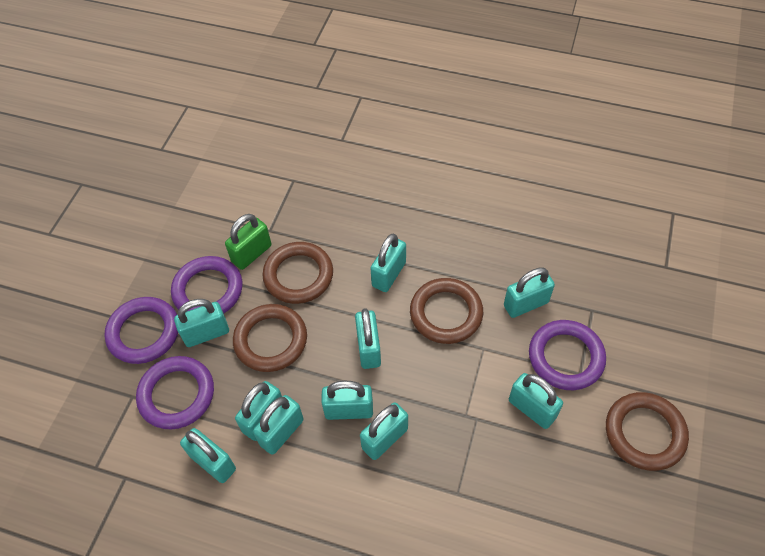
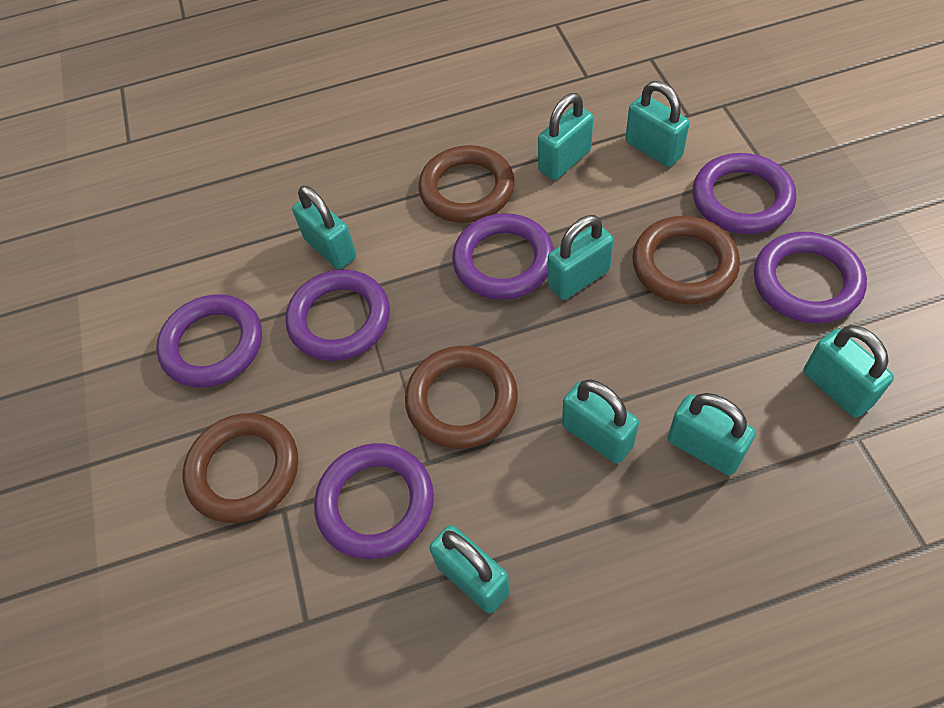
green padlock: 1 -> 0
purple ring: 4 -> 6
turquoise padlock: 10 -> 8

